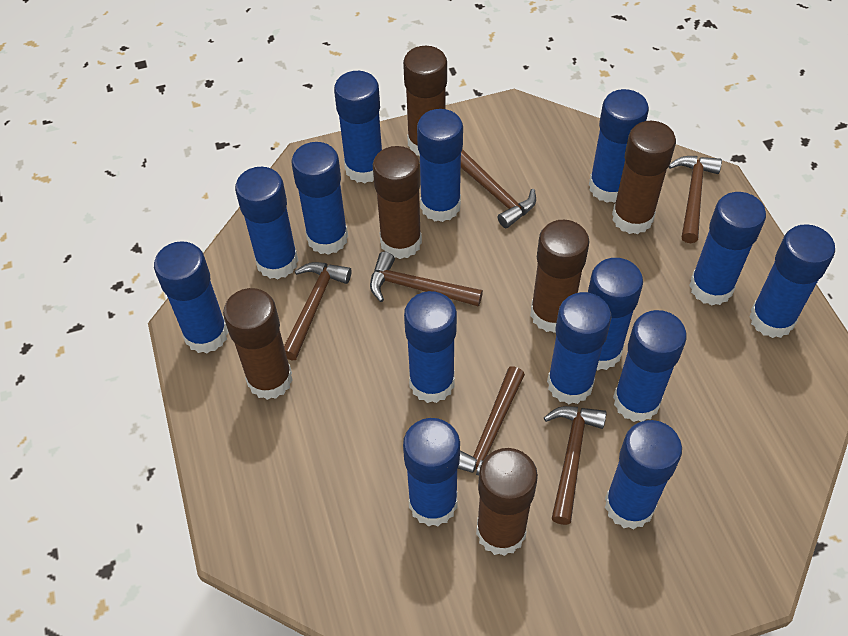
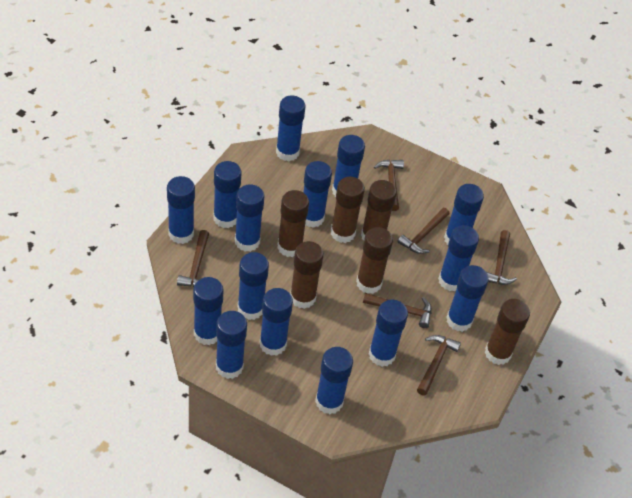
blue glue stick: 14 -> 15

